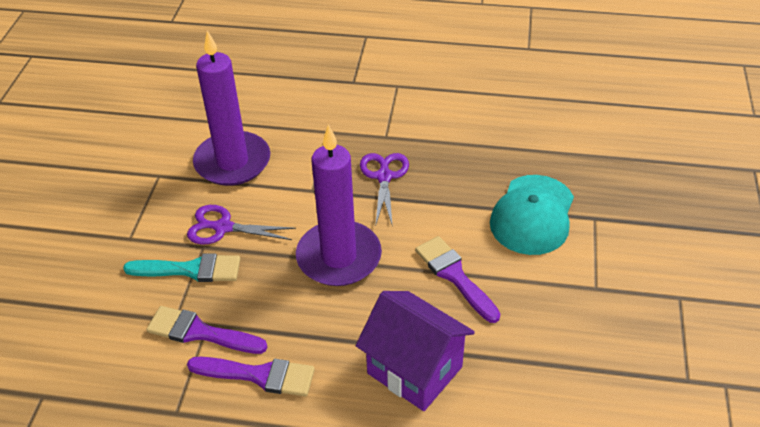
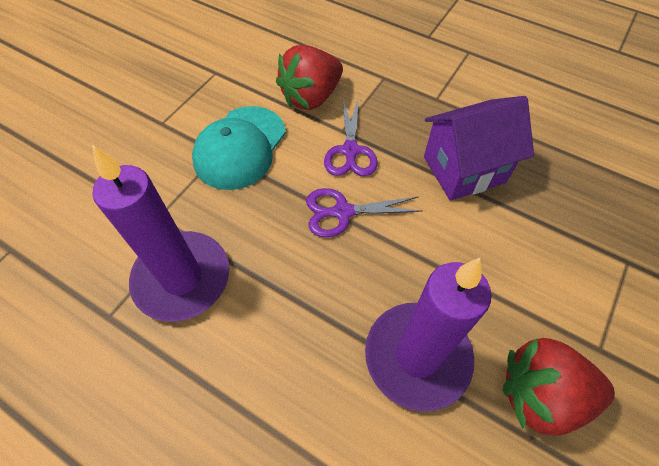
purple brush: 3 -> 0
red strawberry: 0 -> 2
turquoise brush: 1 -> 0

